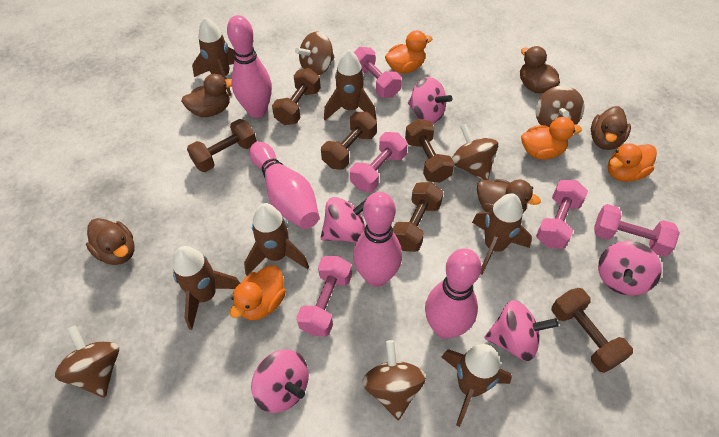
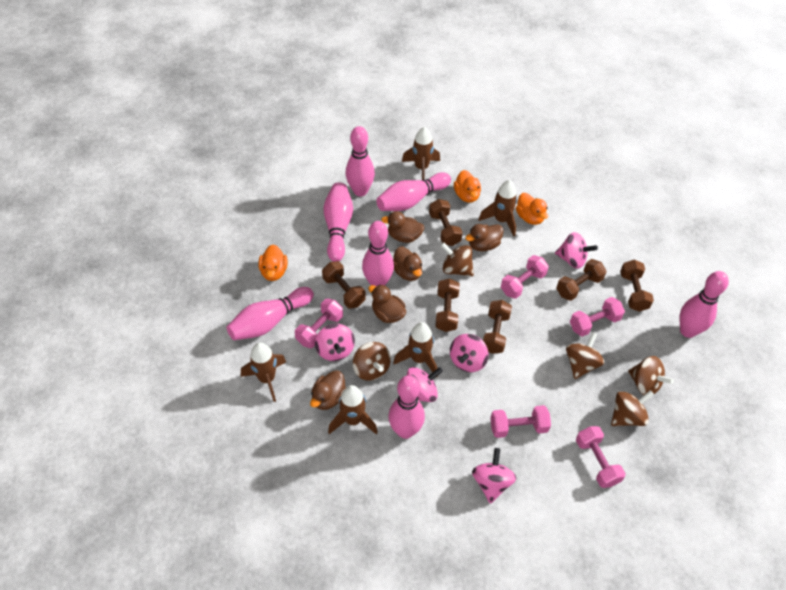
brown rocket: 6 -> 5
orange duck: 4 -> 3
pink bowling pin: 4 -> 7

